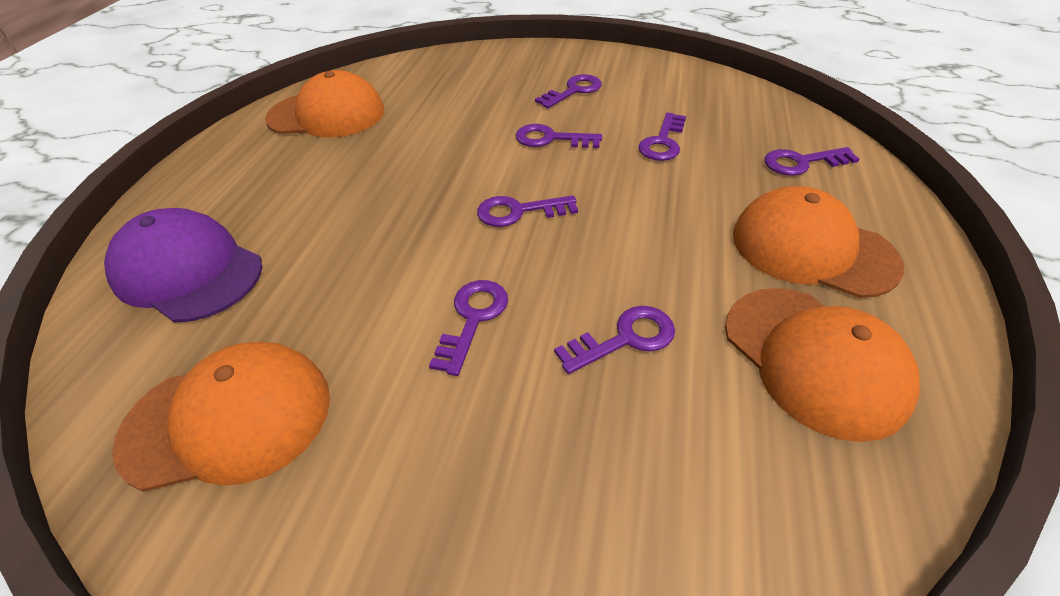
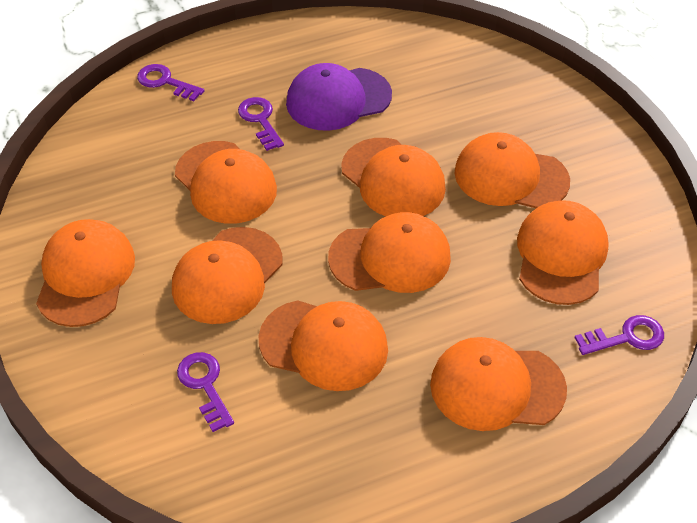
orange cap: 4 -> 9
purple key: 7 -> 4

